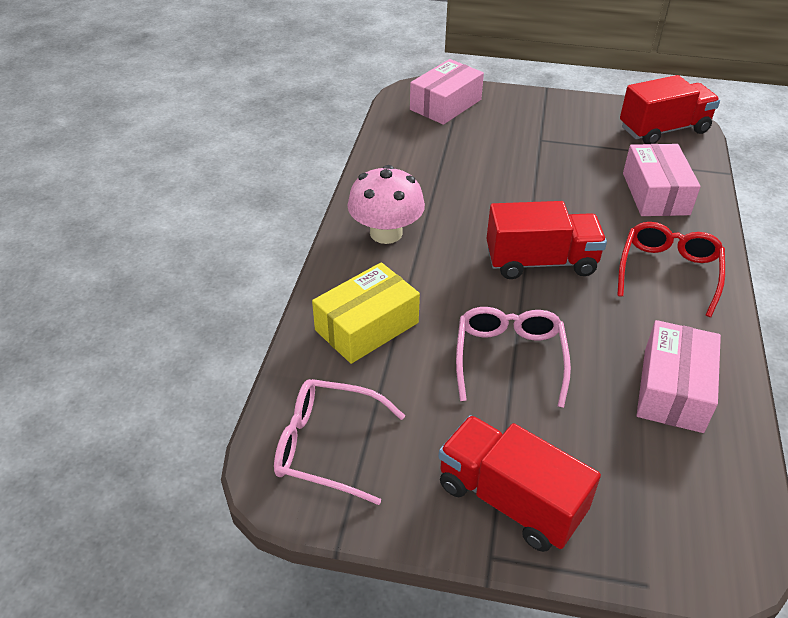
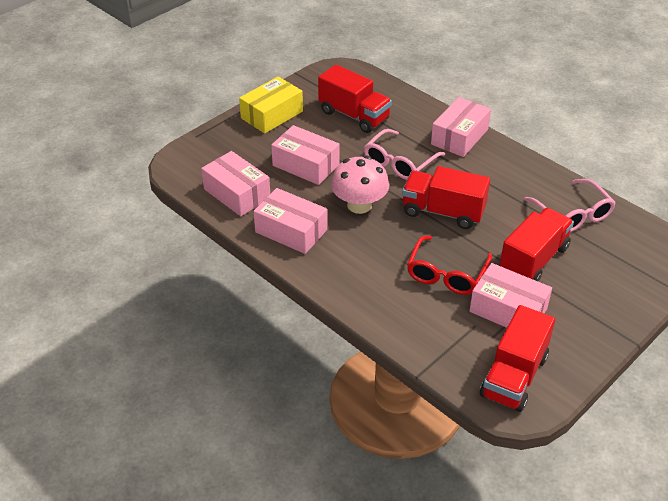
pink box: 3 -> 5
red truck: 3 -> 4

